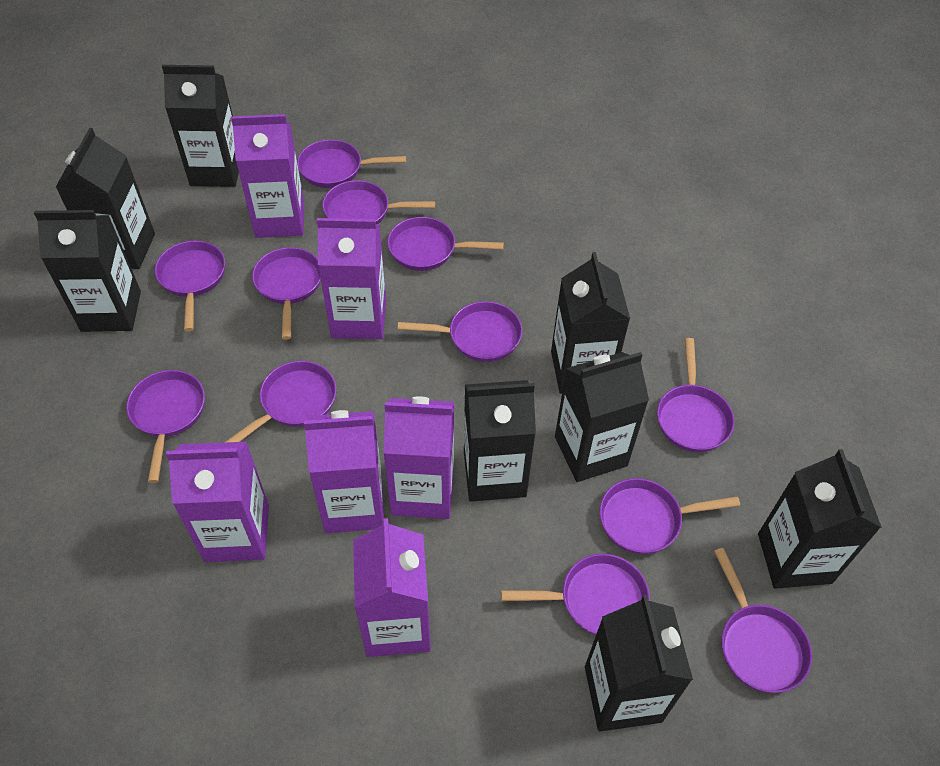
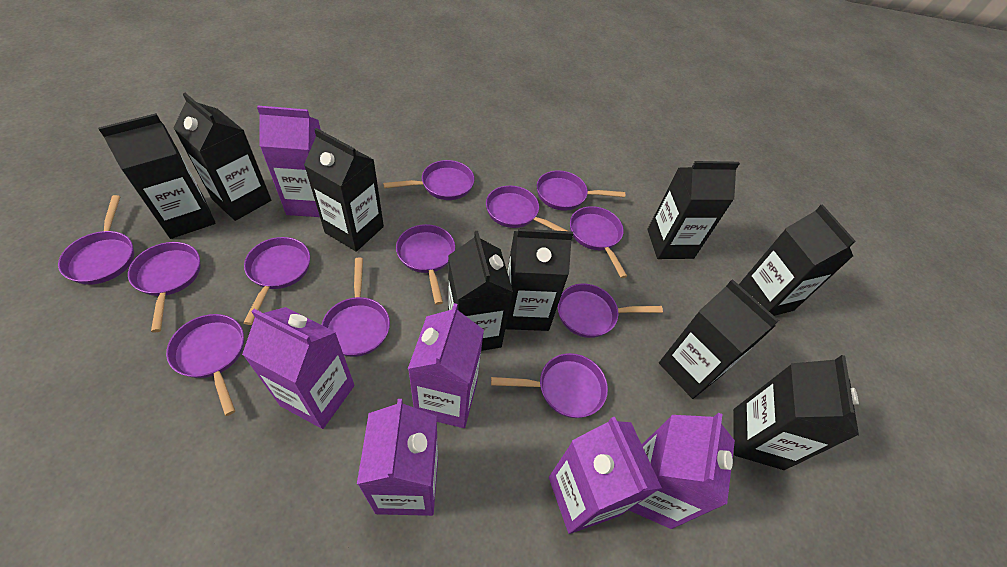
black carton: 8 -> 9

